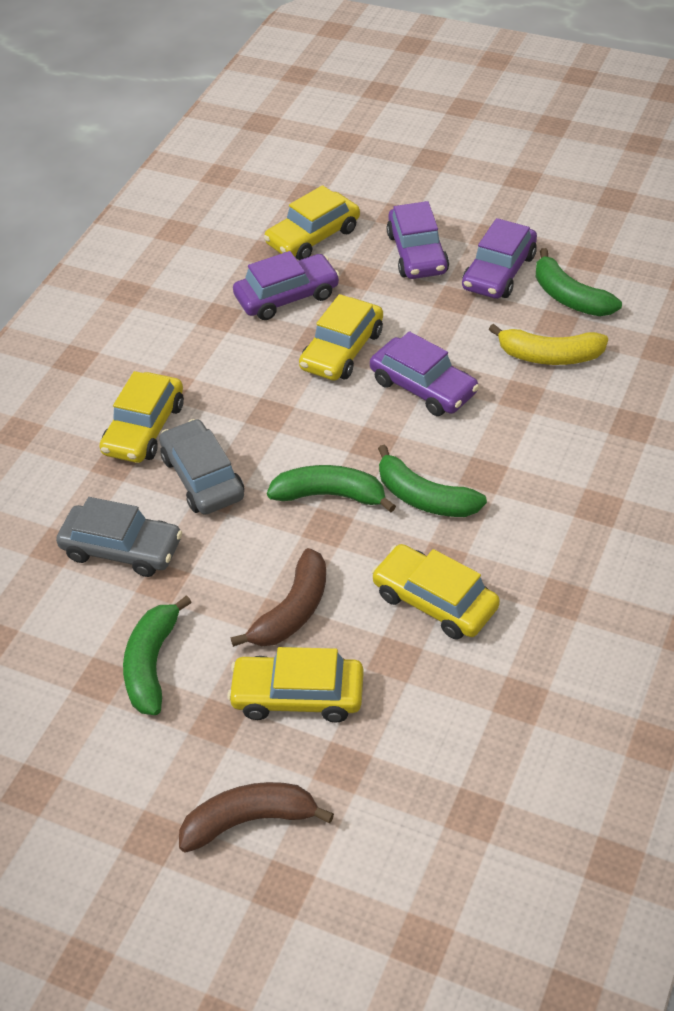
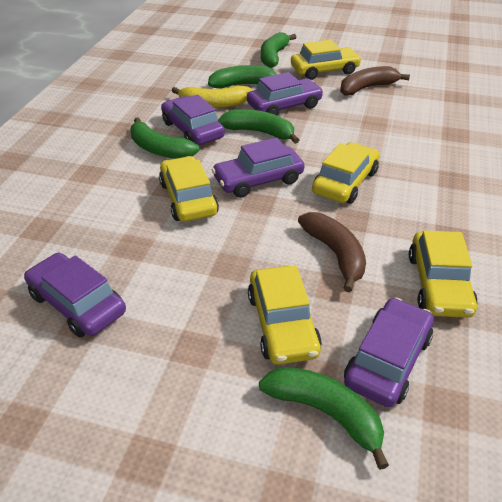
green banana: 4 -> 5
grey car: 2 -> 0
purple car: 4 -> 5

